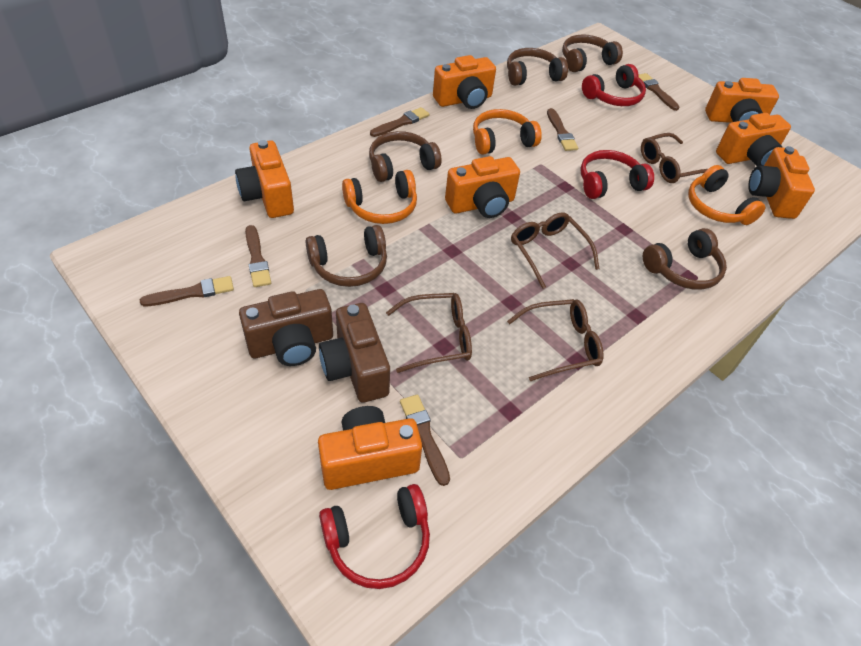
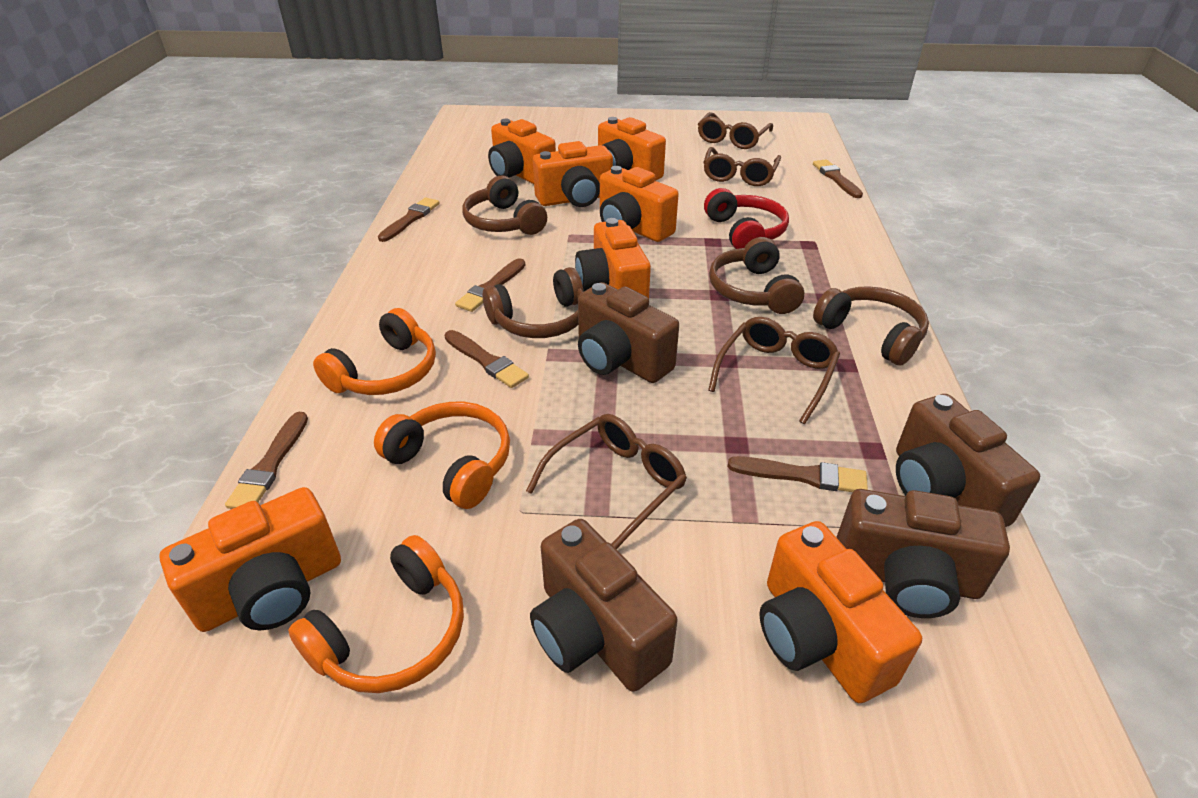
brown camera: 2 -> 4
brown headphones: 5 -> 4
red headphones: 3 -> 1

